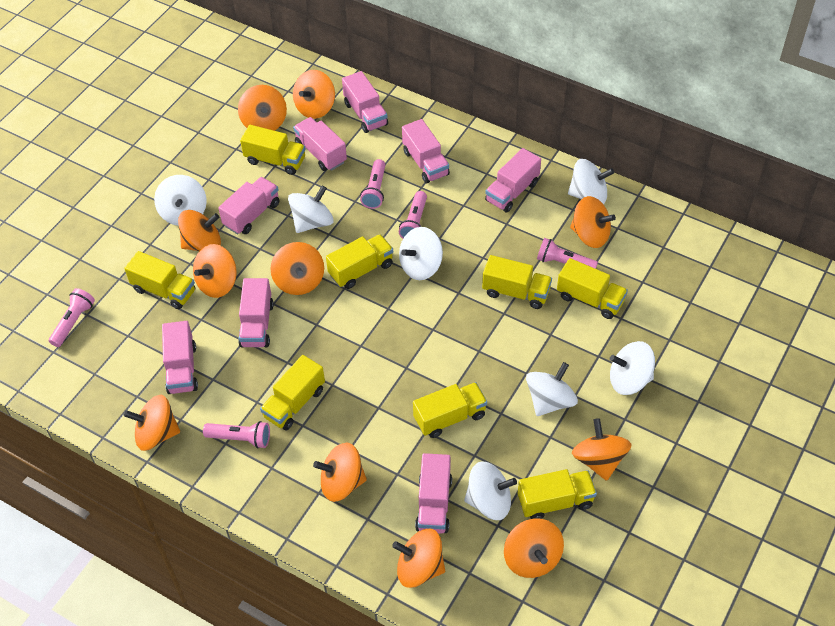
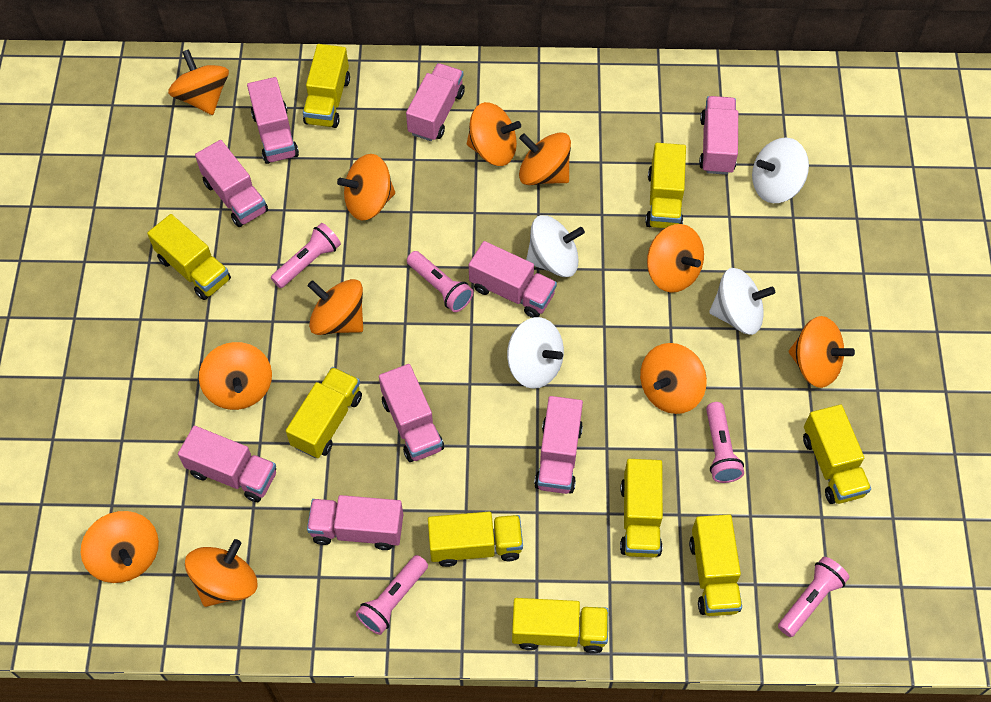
pink truck: 8 -> 9
white spinning top: 7 -> 4
yellow truck: 8 -> 9

